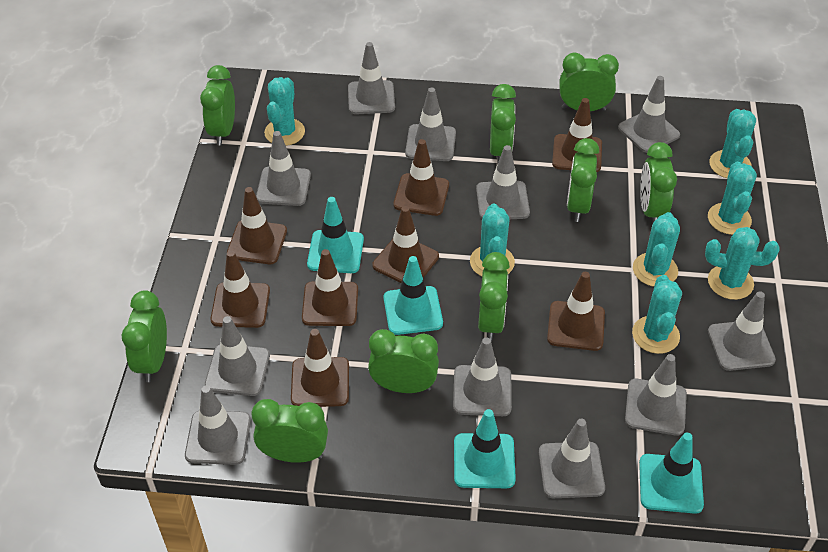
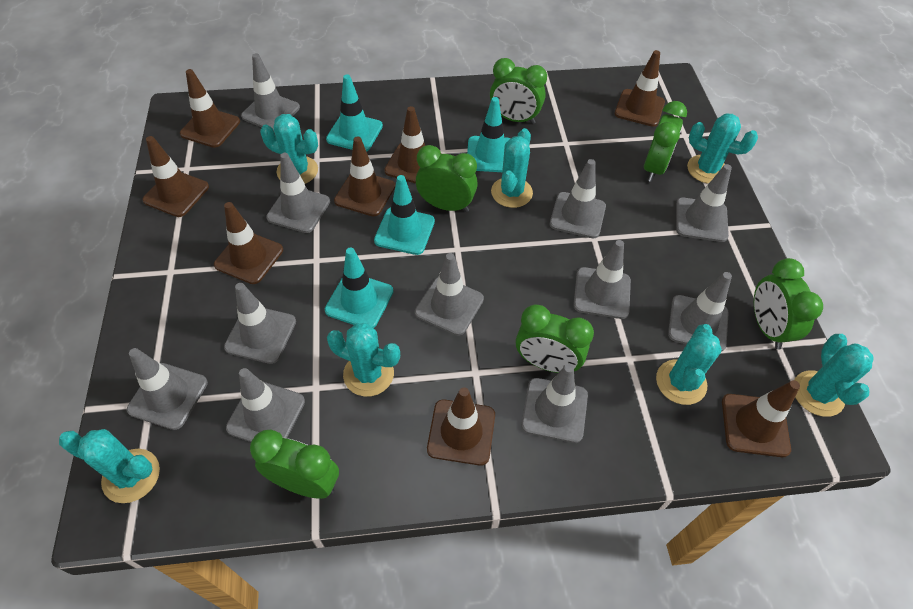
green clock: 9 -> 6

